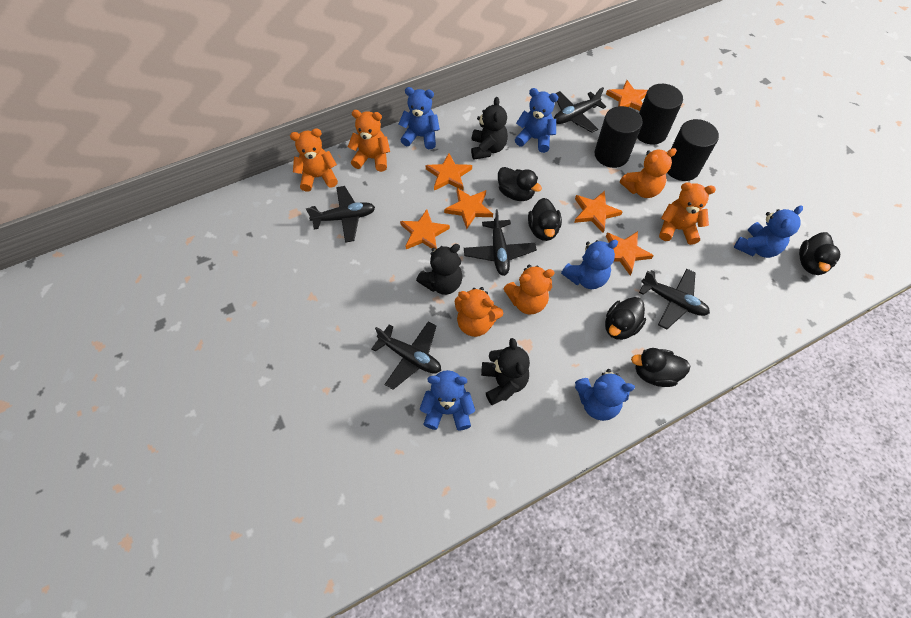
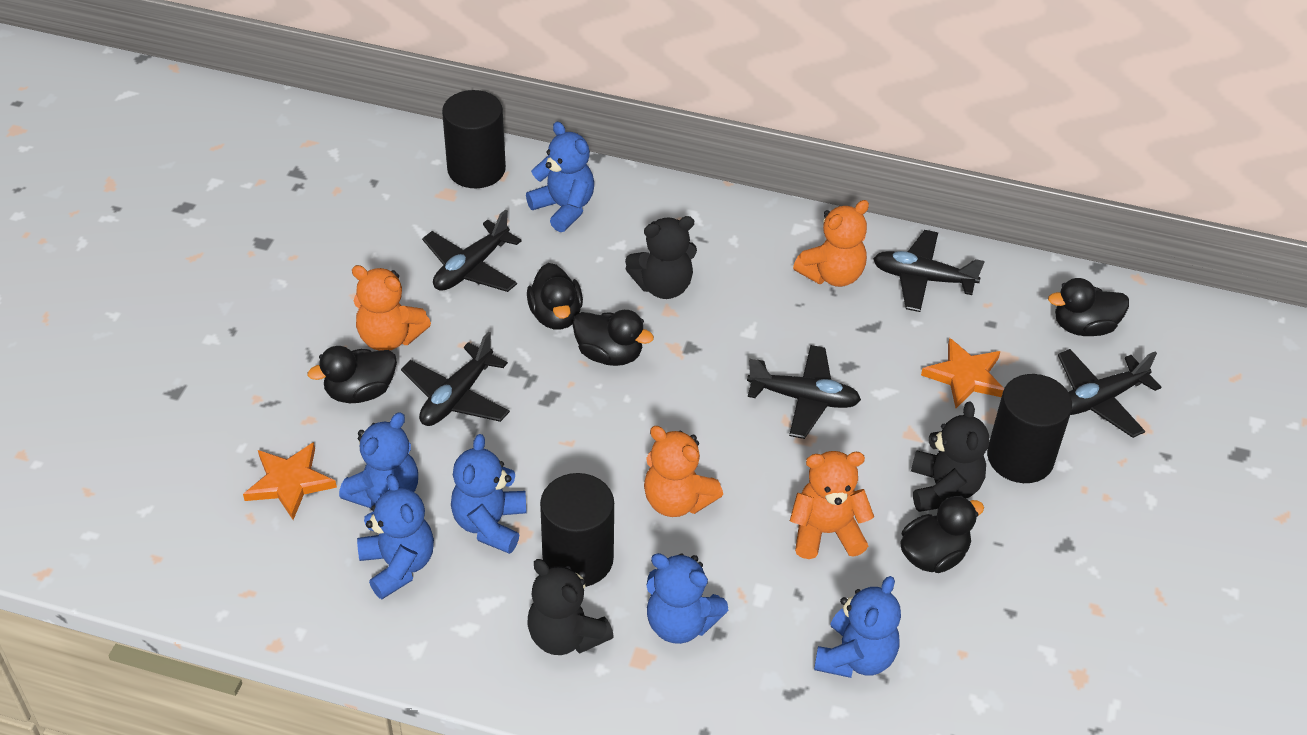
orange star: 6 -> 2
orange teddy bear: 6 -> 4

